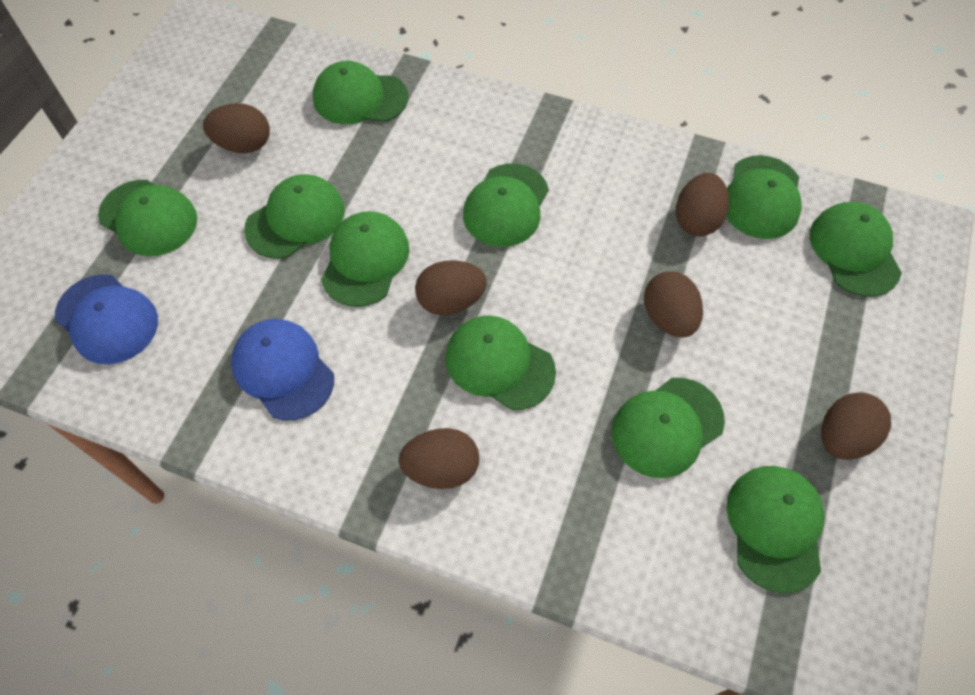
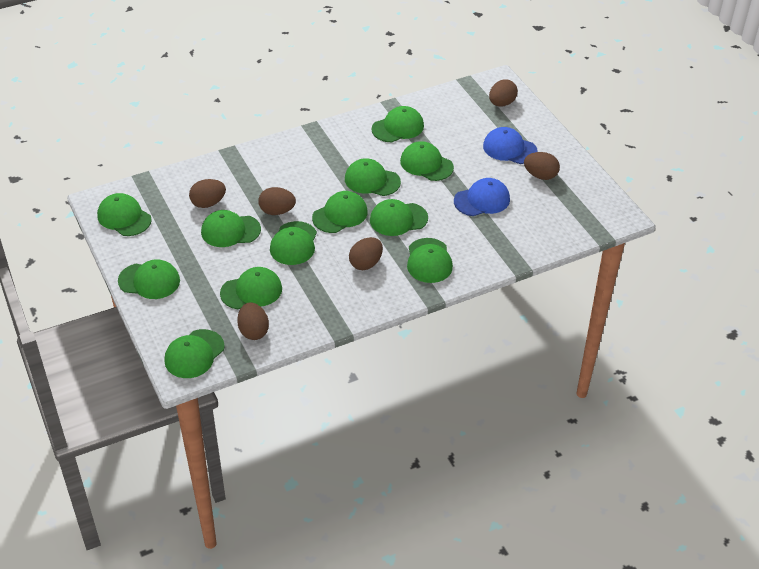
green cap: 10 -> 12

